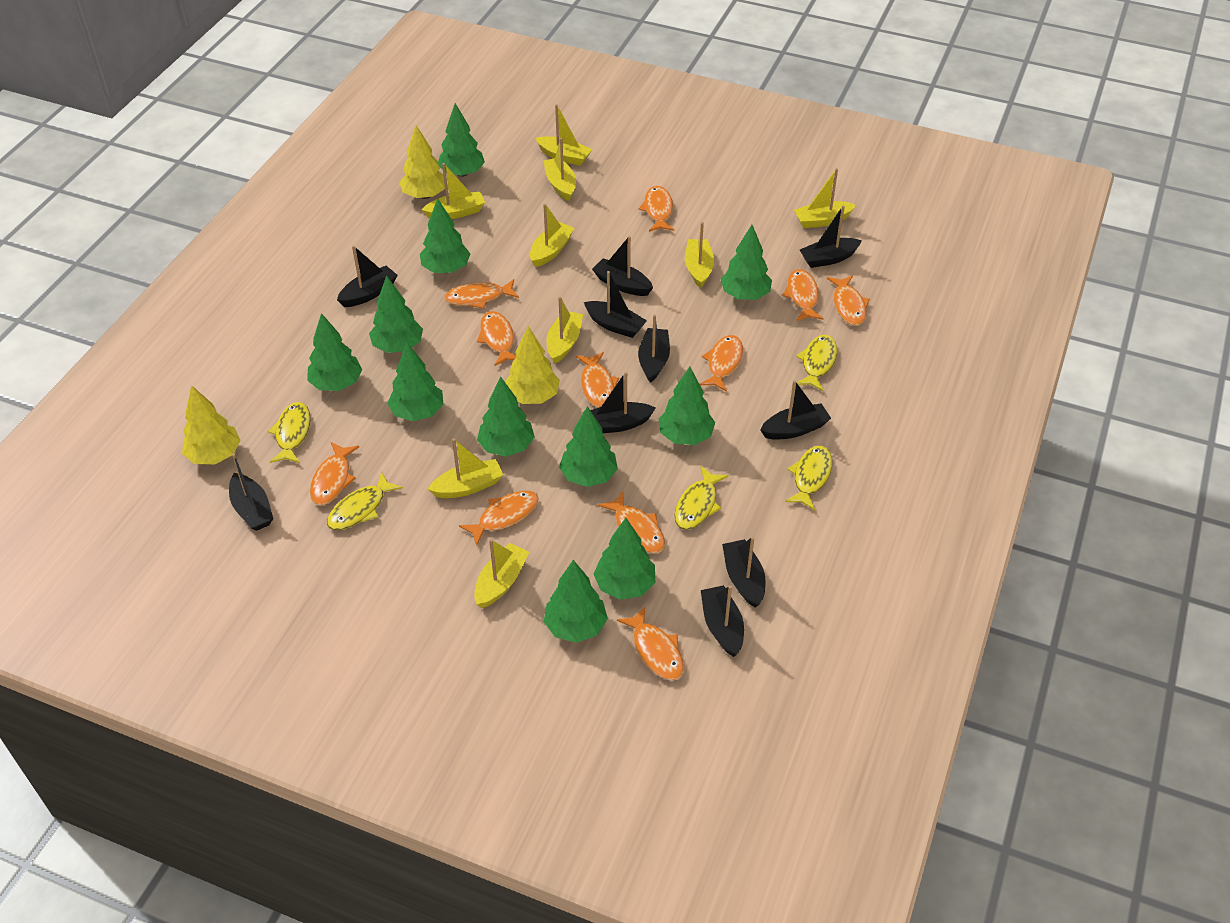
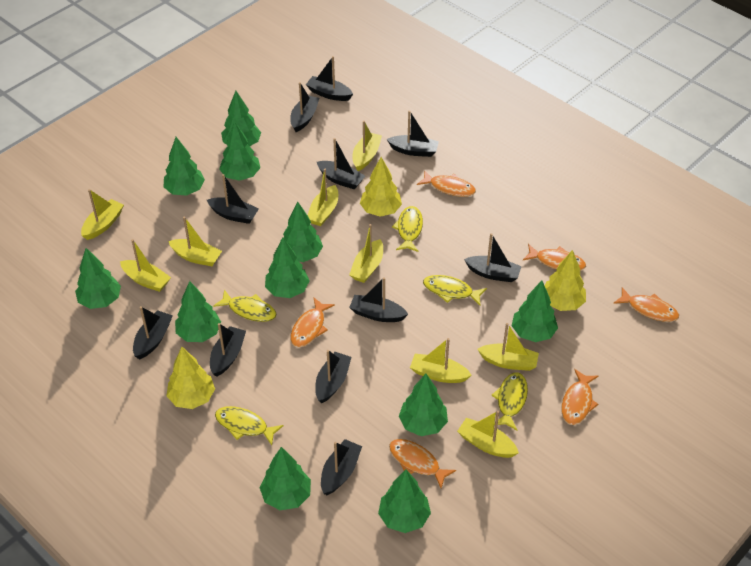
black boat: 10 -> 11
orange fish: 11 -> 6

